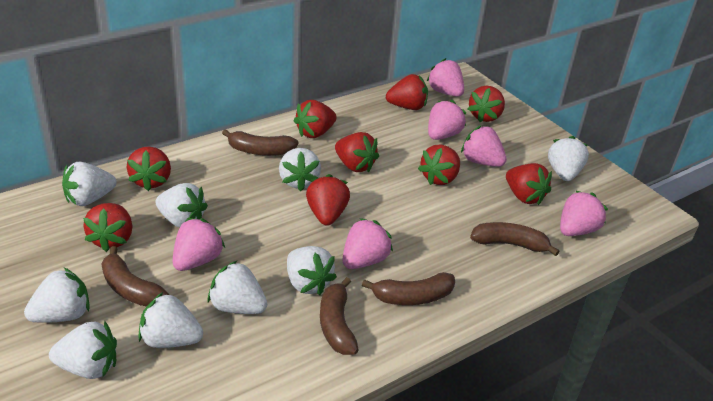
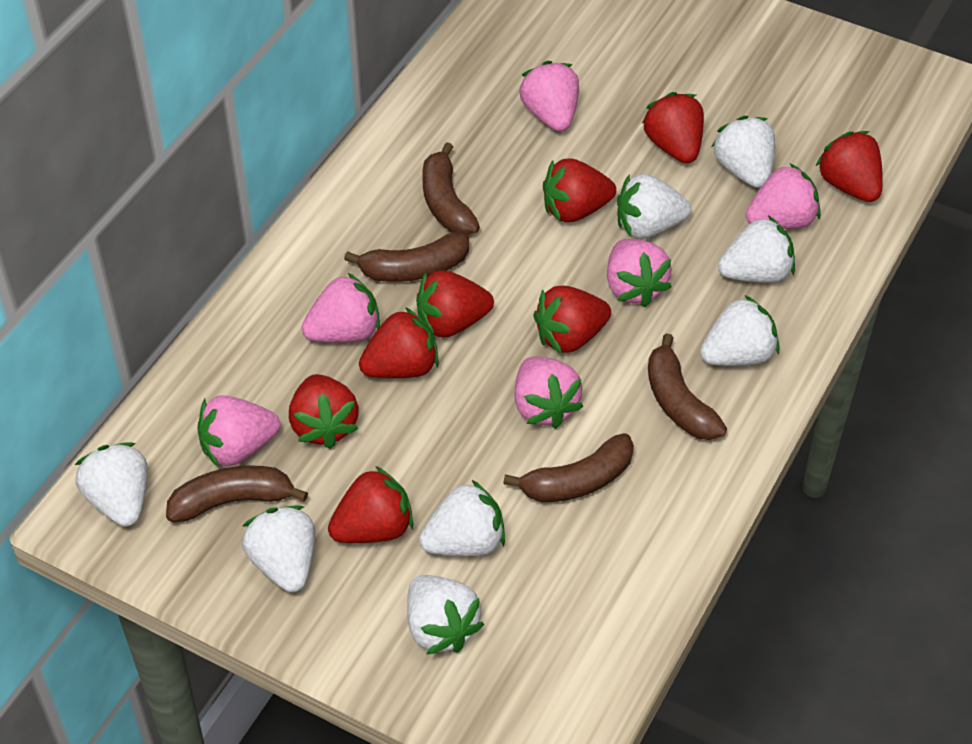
red strawberry: 9 -> 8
white strawberry: 9 -> 8

